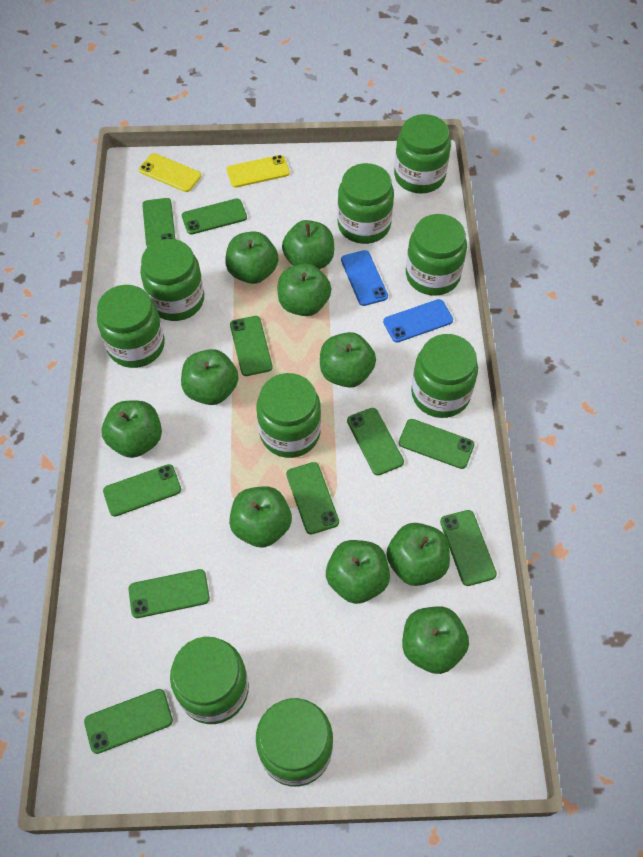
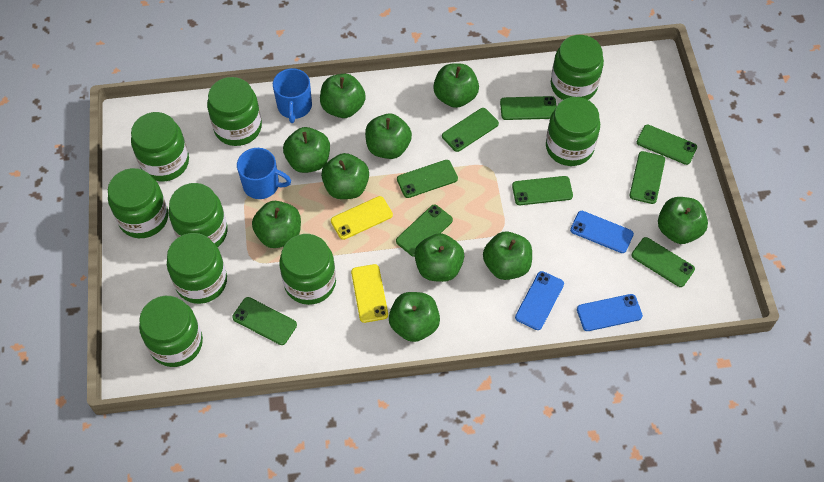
blue mug: 0 -> 2
blue phone: 2 -> 3
green phone: 10 -> 9

